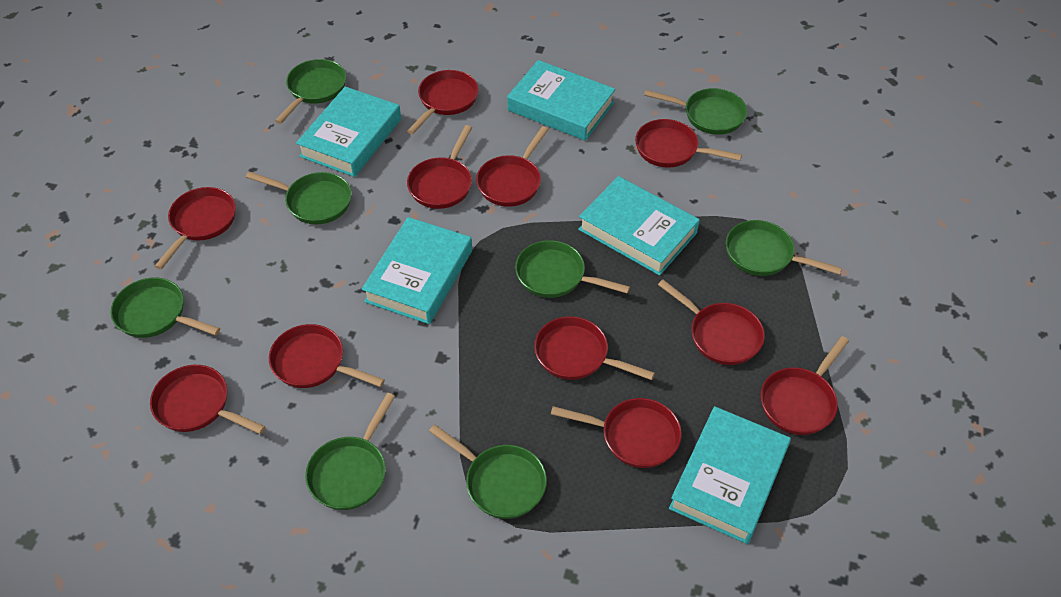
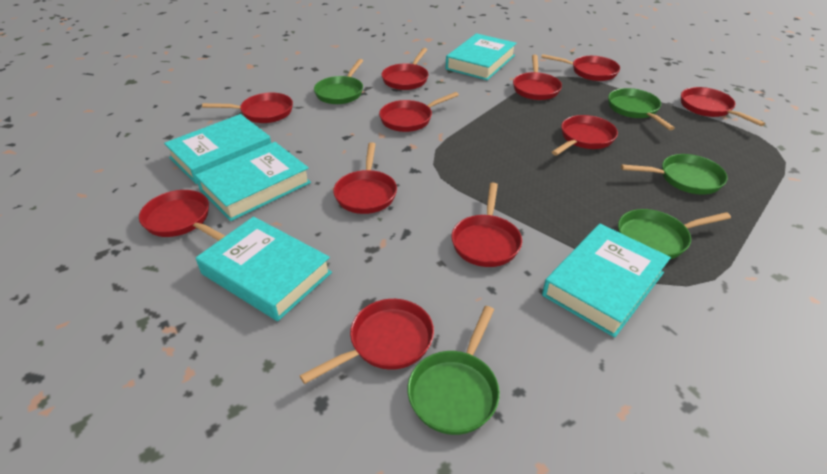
green pan: 8 -> 5

